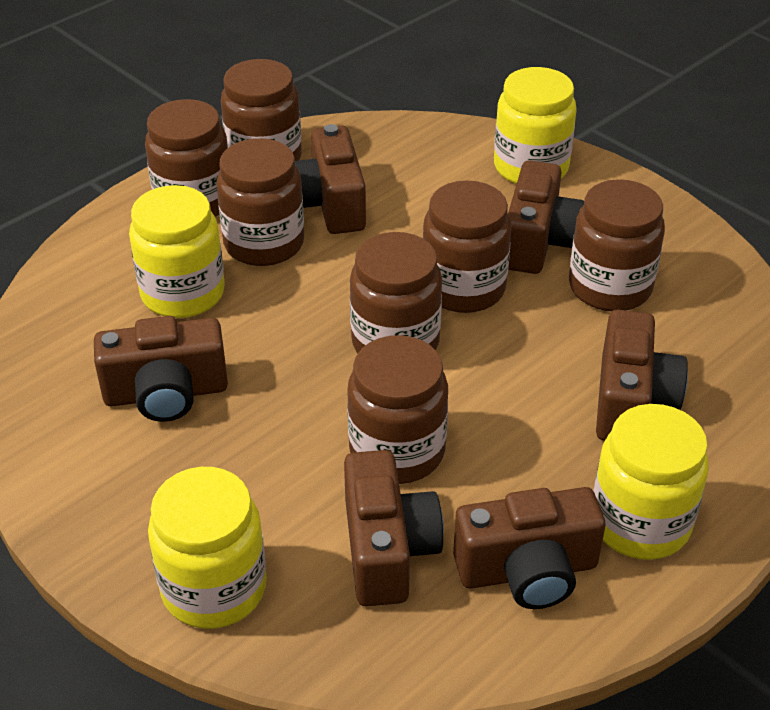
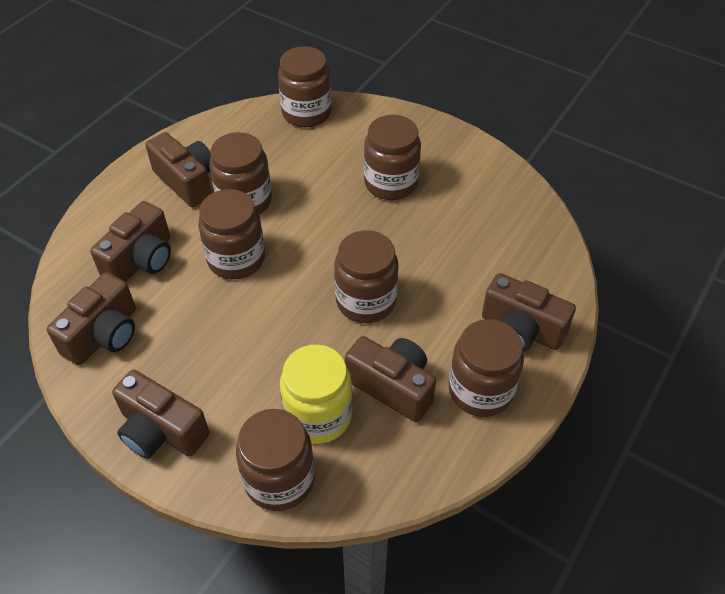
yellow jar: 4 -> 1

